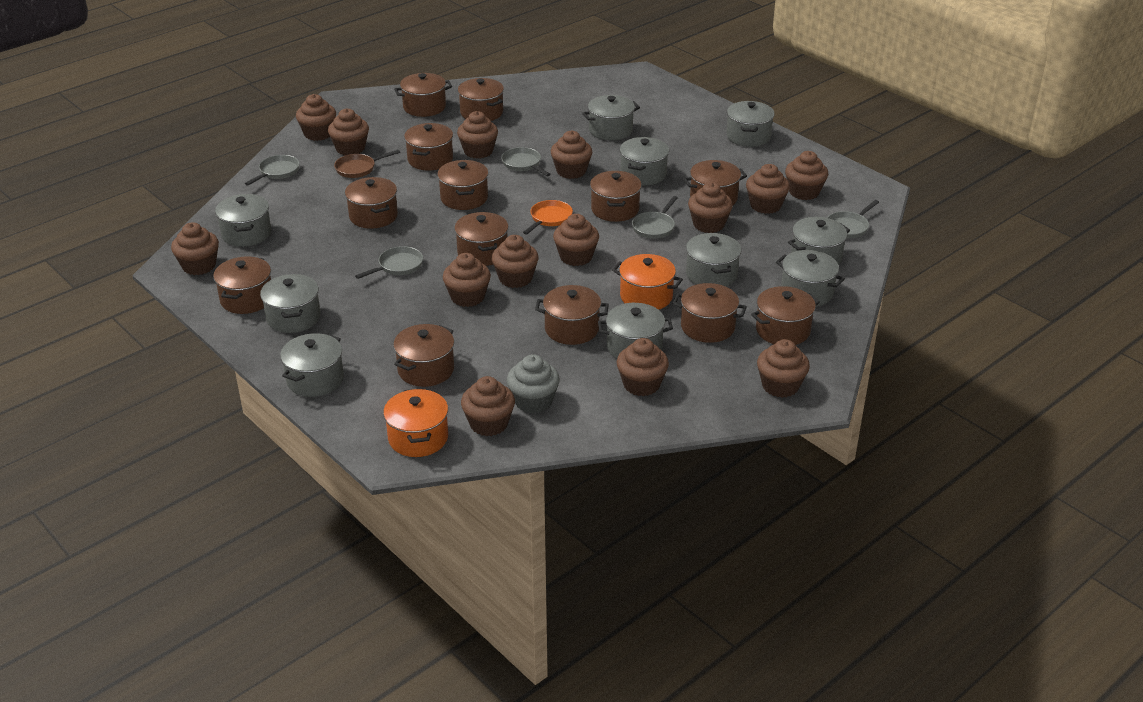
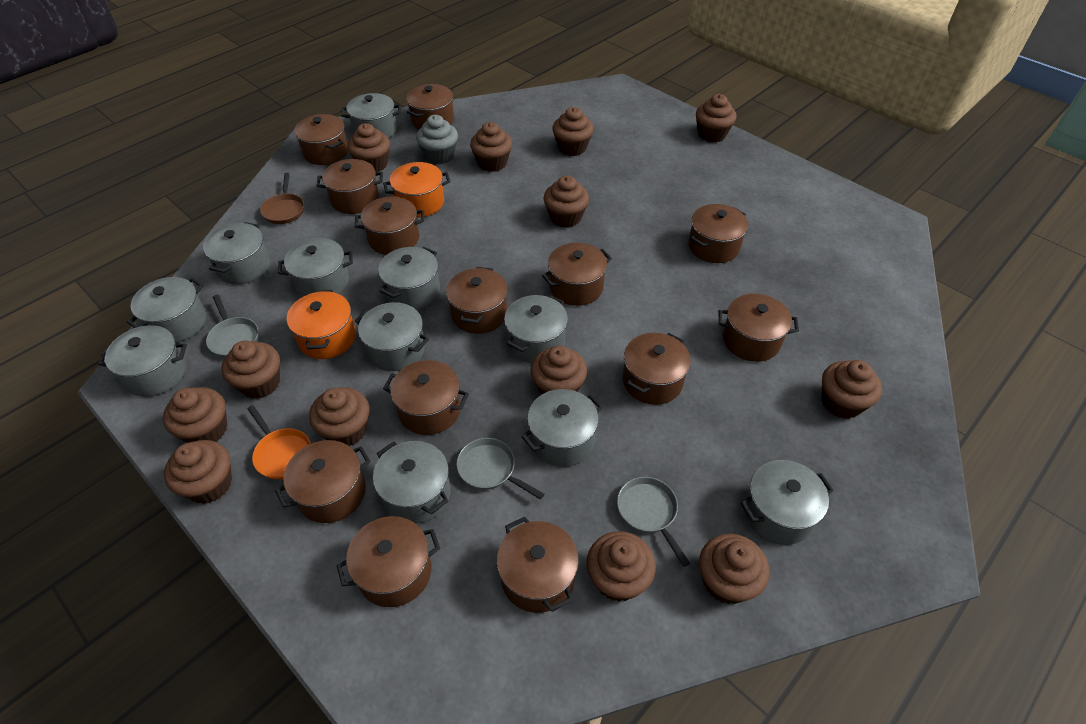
brown cupcake: 14 -> 13
grey pan: 5 -> 3
grey pot: 10 -> 11

